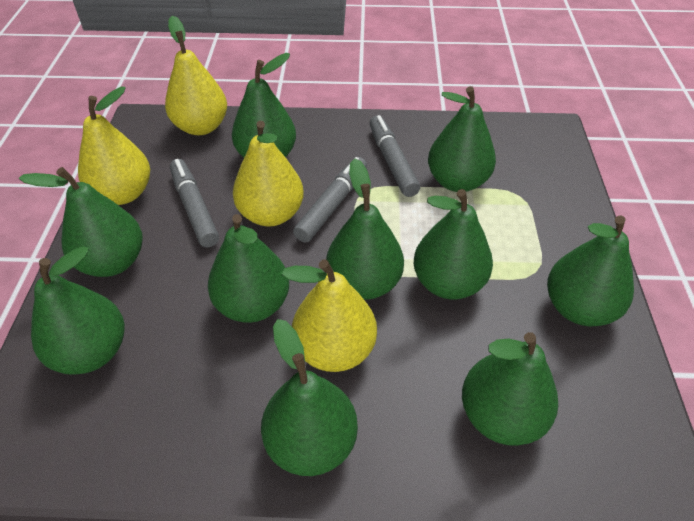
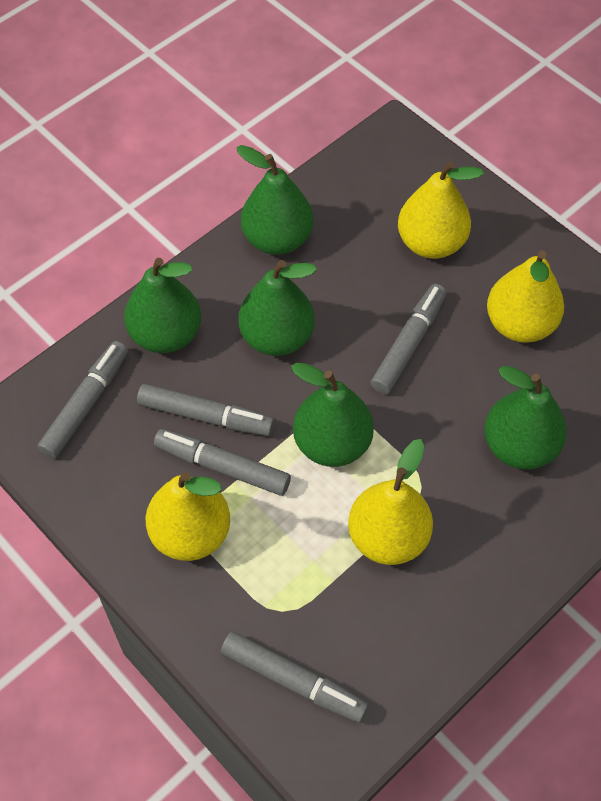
green pear: 10 -> 5
grey marker: 3 -> 5

